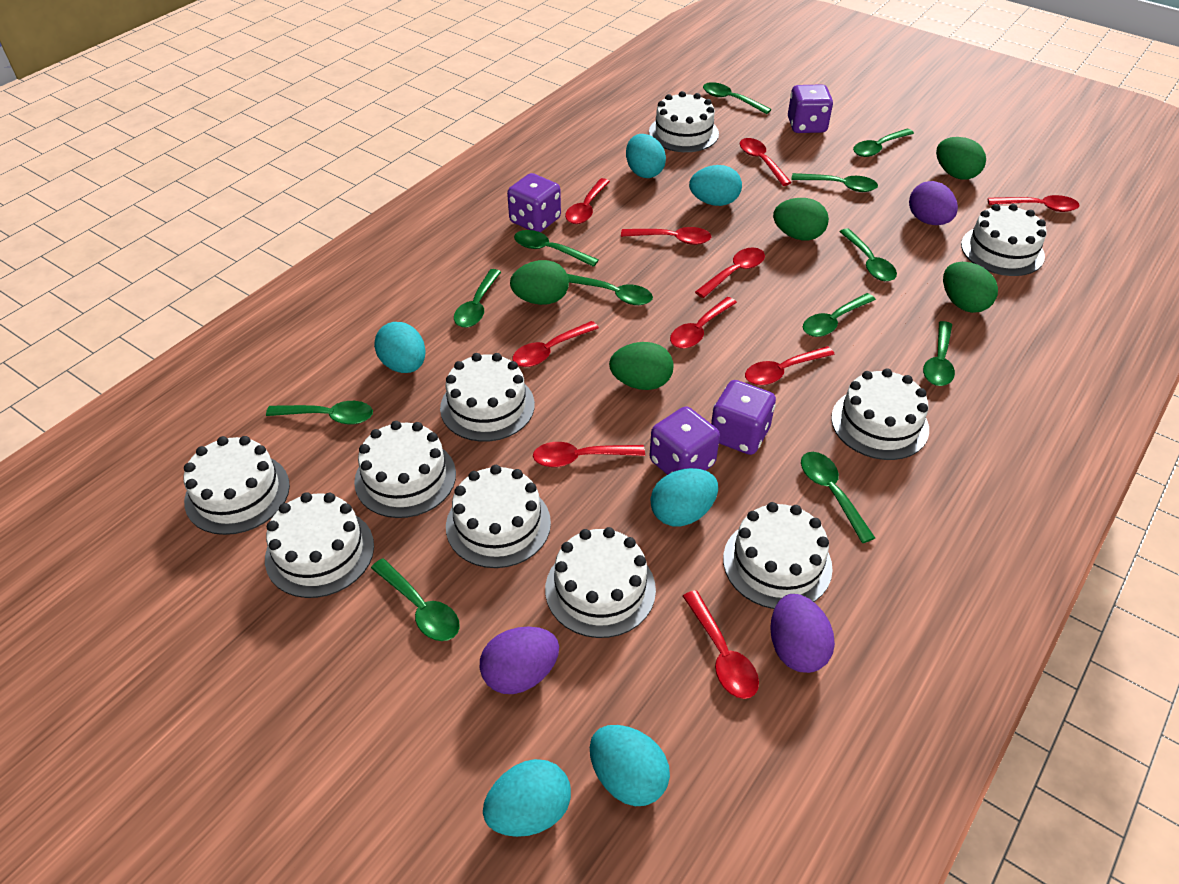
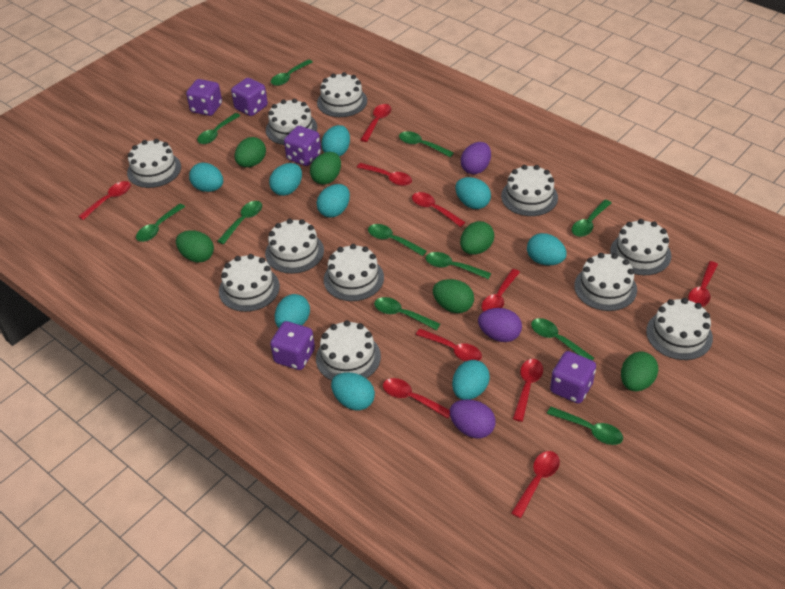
green egg: 5 -> 6
green spoon: 12 -> 11
purple dice: 4 -> 5
turquoise egg: 6 -> 9
white cake: 10 -> 11

